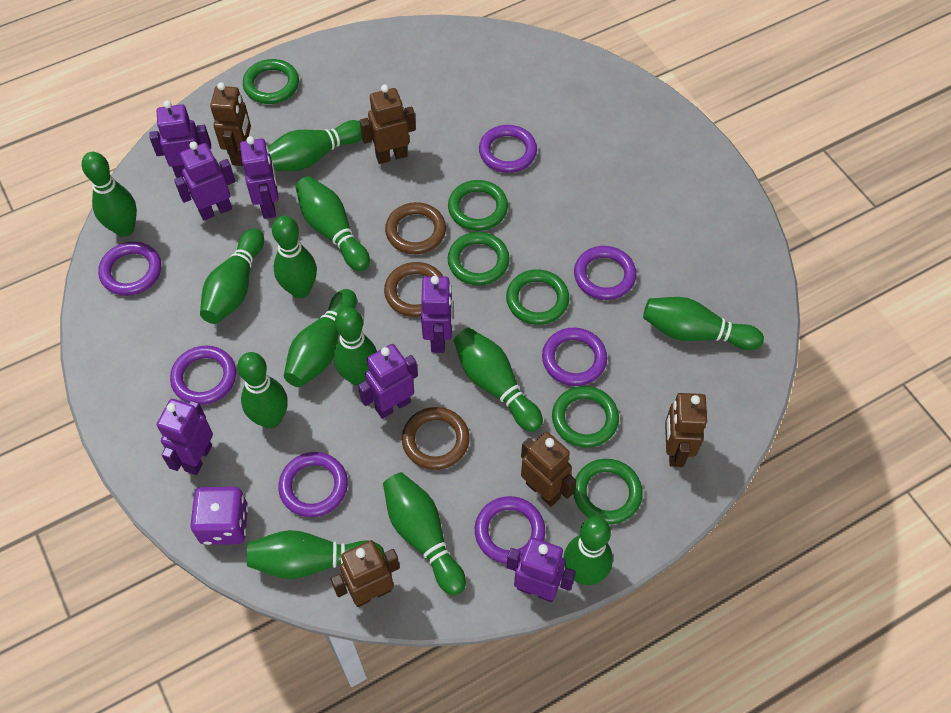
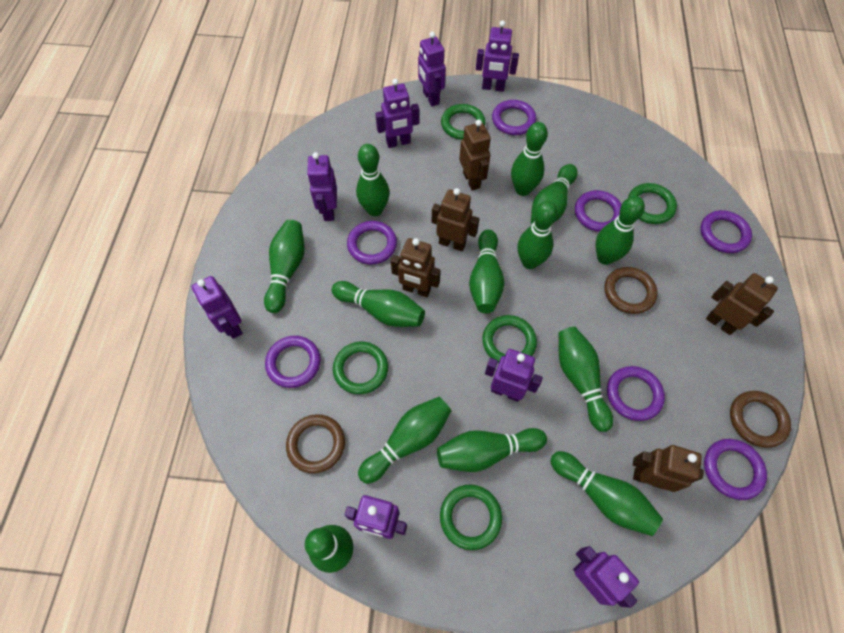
green ring: 6 -> 5
purple dice: 1 -> 0
purple robot: 7 -> 8

